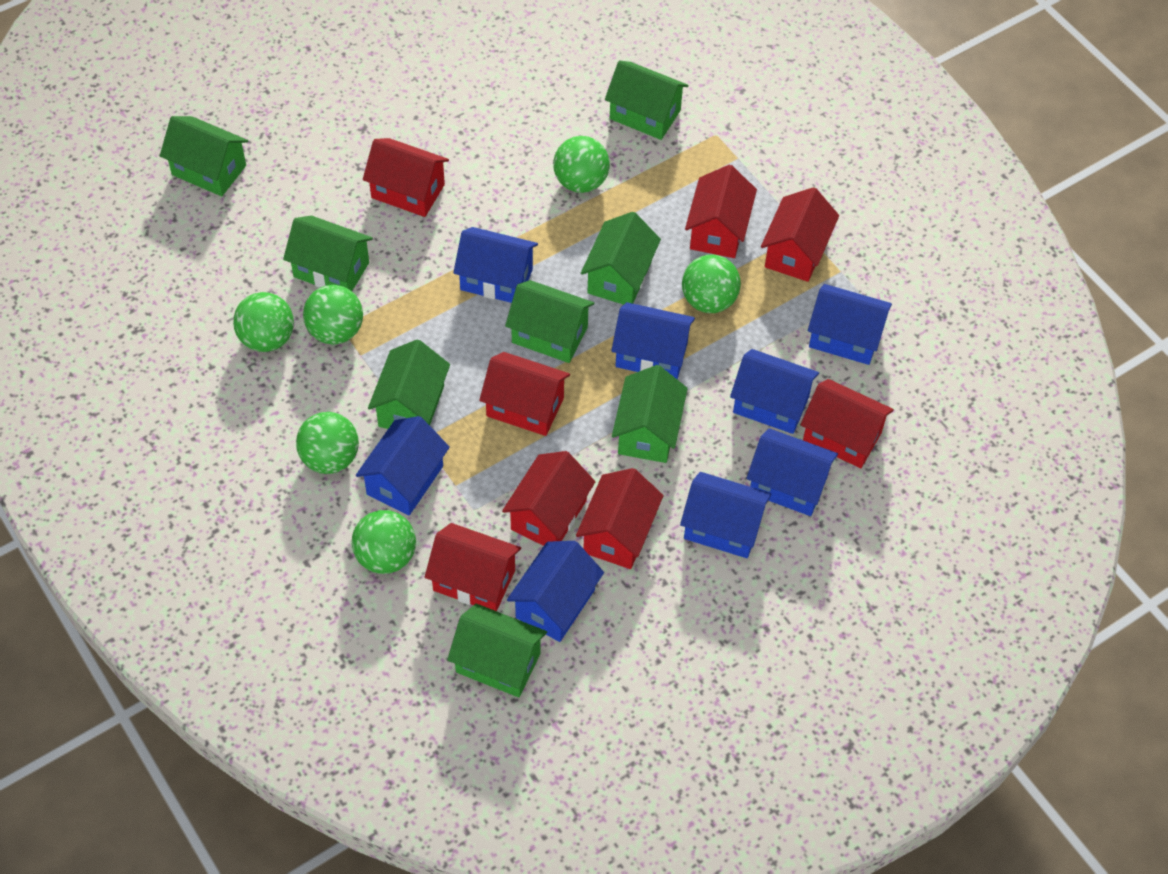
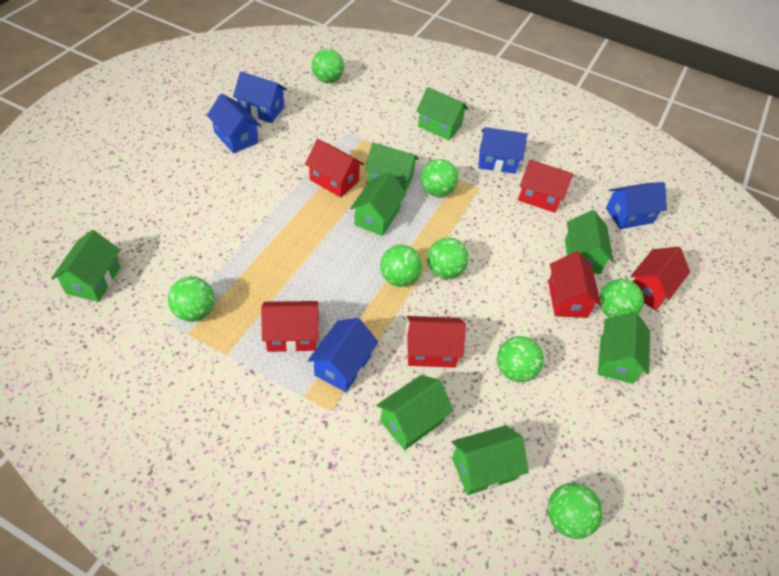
blue house: 8 -> 5
green ball: 6 -> 8
red house: 8 -> 6

